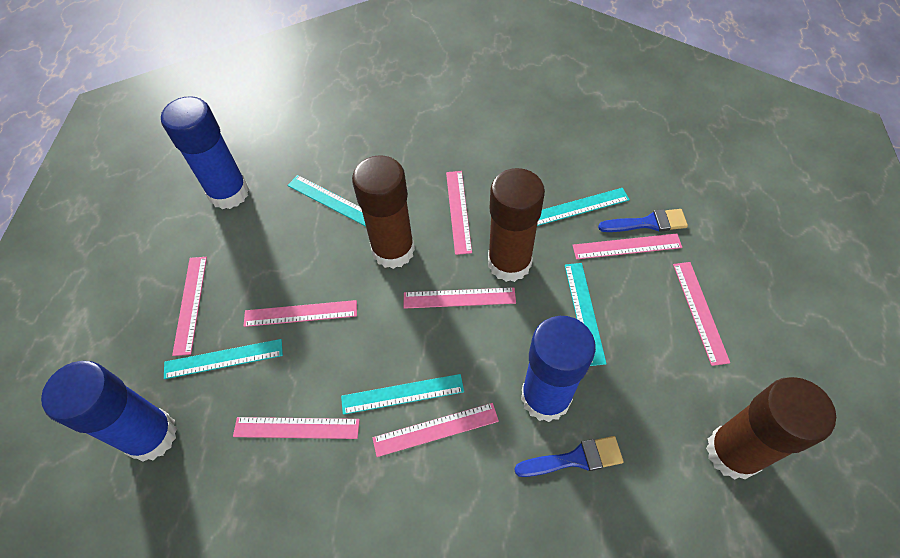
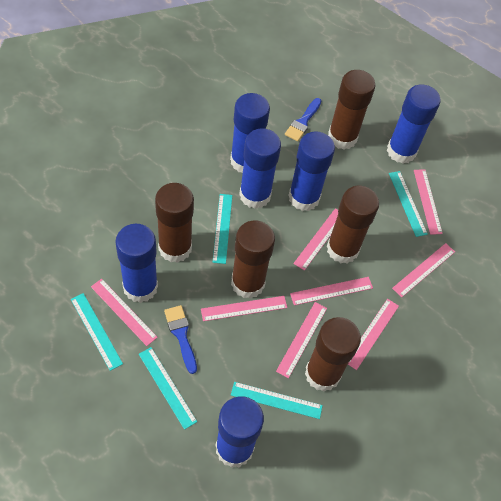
blue glue stick: 3 -> 6
brown glue stick: 3 -> 5

